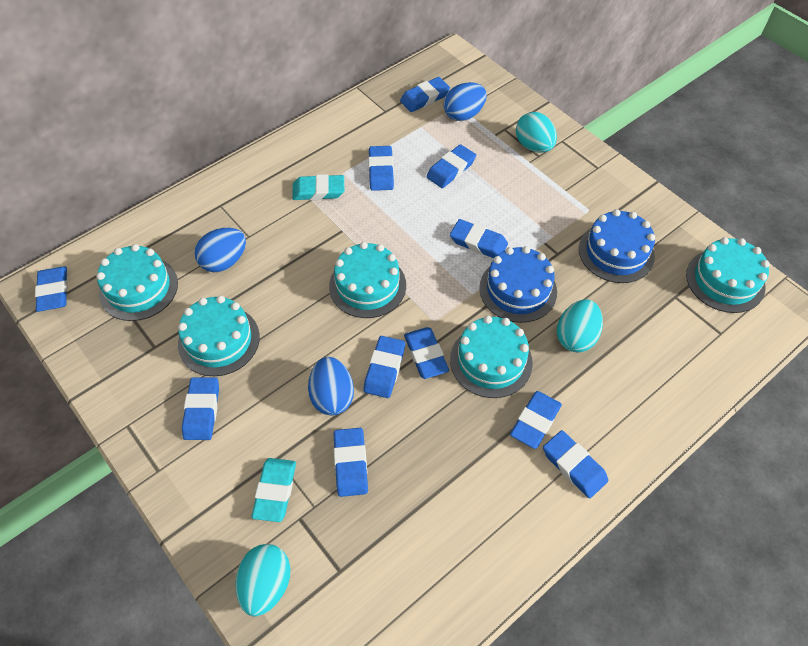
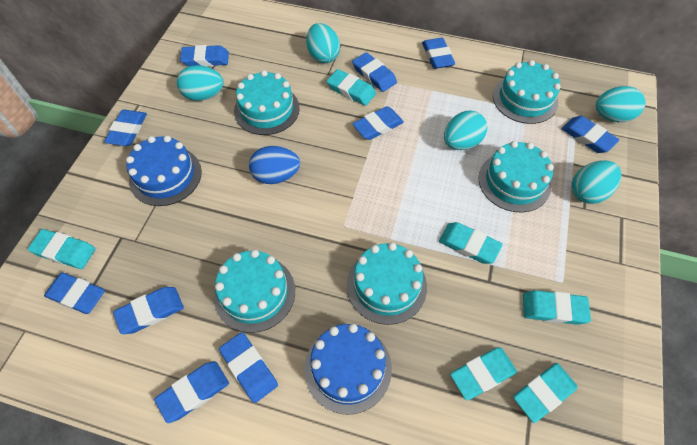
blue egg: 3 -> 1
blue eraser: 11 -> 10
turquoise egg: 3 -> 5
turquoise eraser: 2 -> 6

